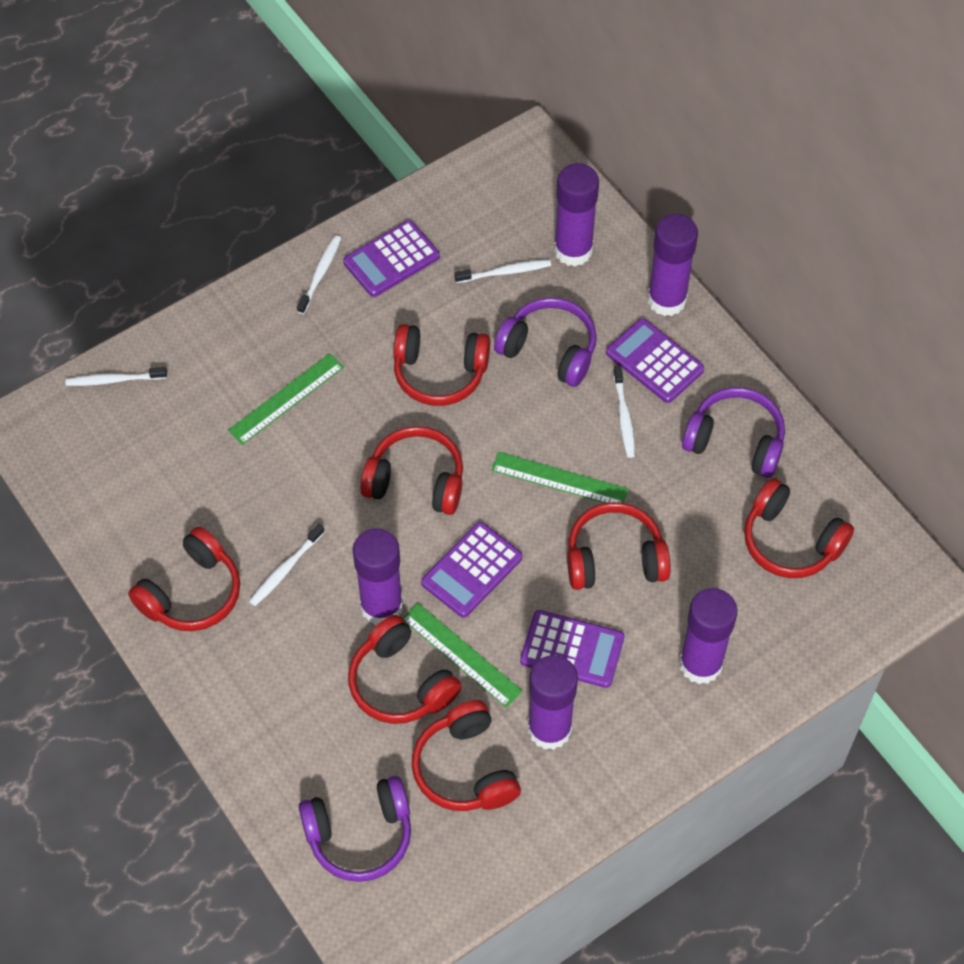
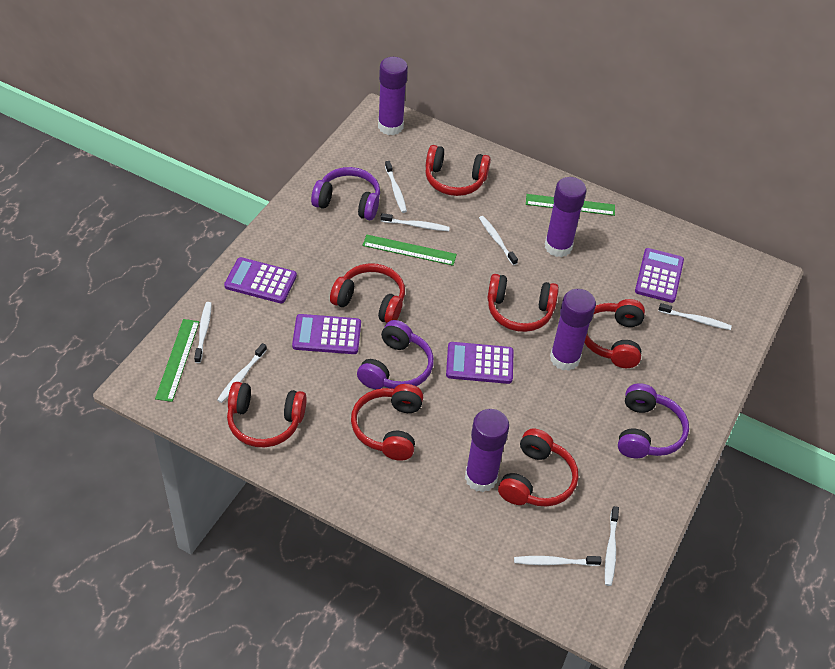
purple glue stick: 5 -> 4
white toothbrush: 5 -> 8

